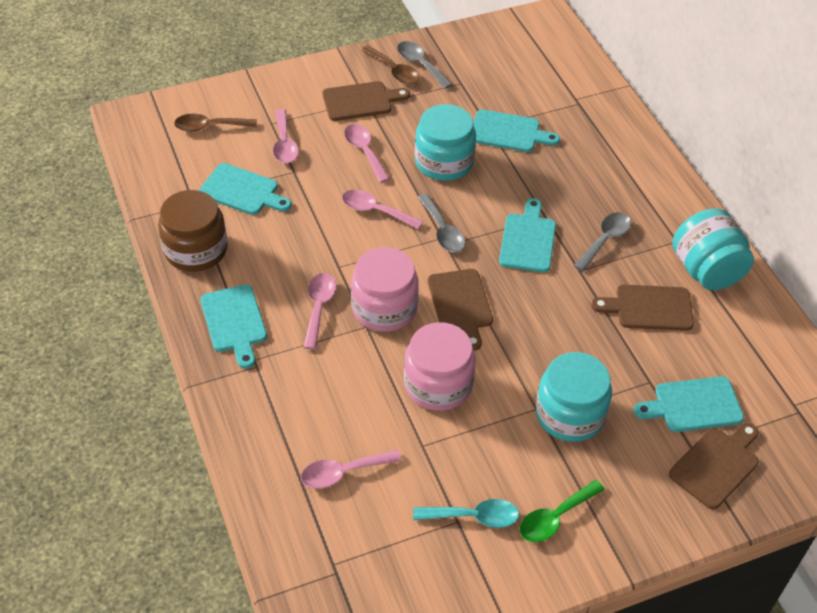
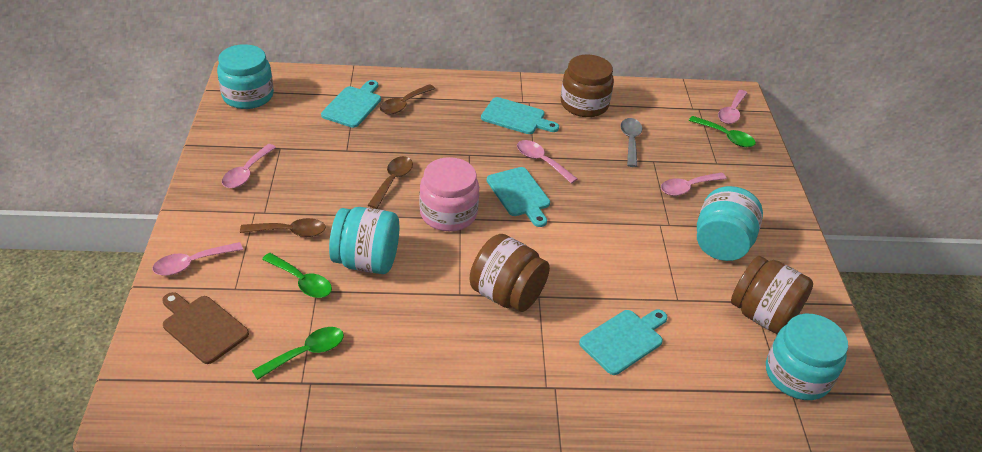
brown cutting board: 4 -> 1
brown jar: 1 -> 3
brown spoon: 2 -> 3
green spoon: 1 -> 3
grey spoon: 3 -> 1
pink jar: 2 -> 1
turquoise cutting board: 5 -> 4
turquoise jar: 3 -> 4
turquoise spoon: 1 -> 0

